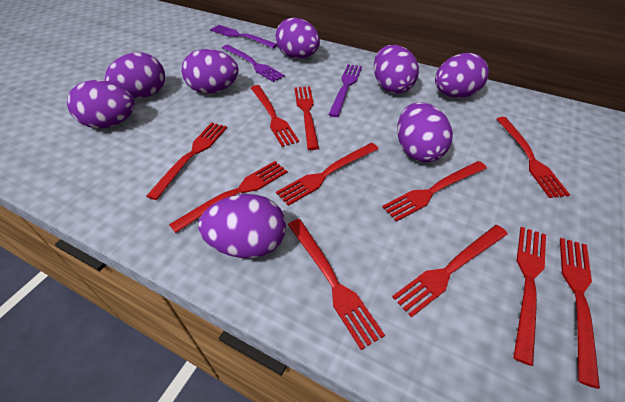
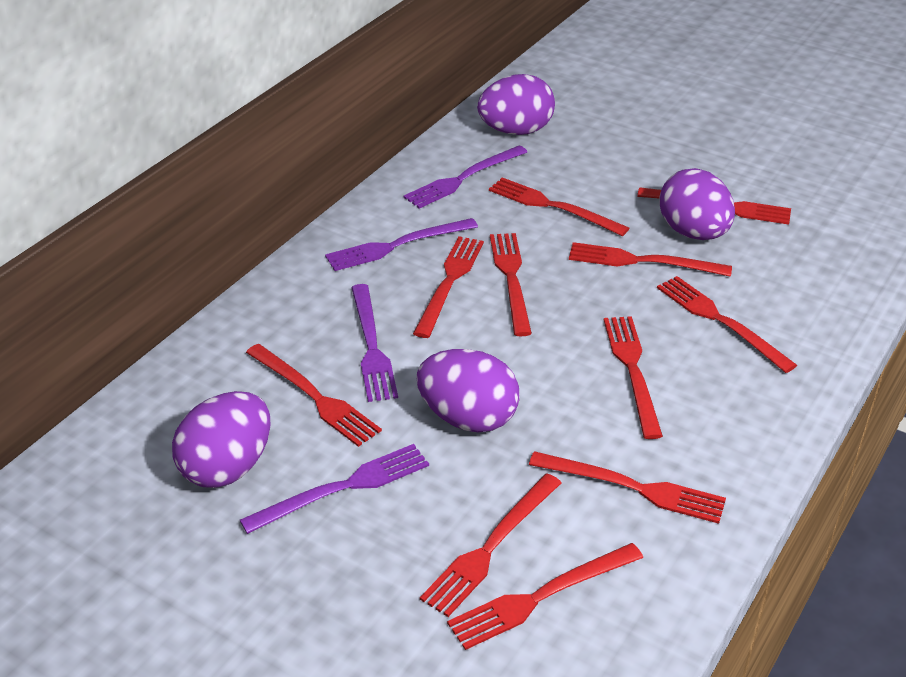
purple egg: 8 -> 4
purple fork: 3 -> 4

